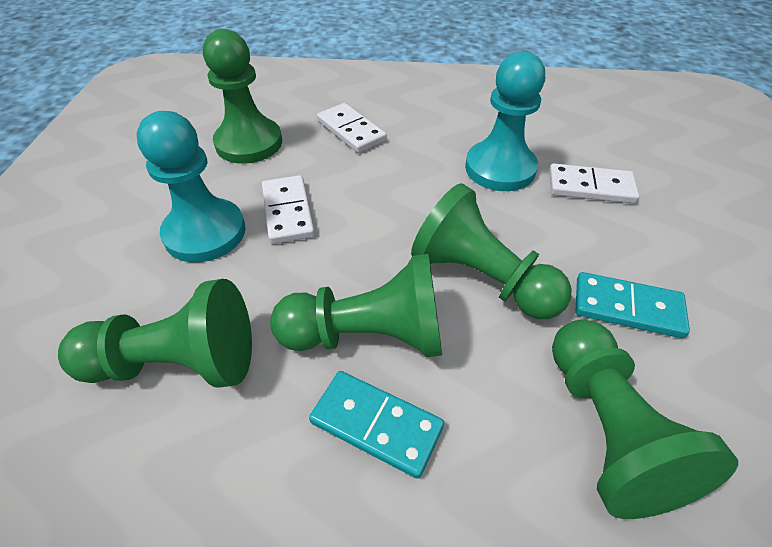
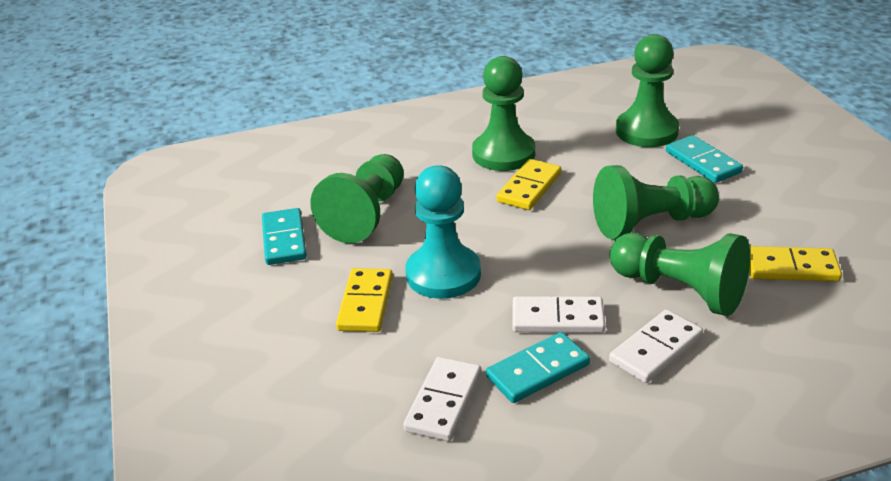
turquoise domino: 2 -> 3
turquoise pawn: 2 -> 1
yellow domino: 0 -> 3

